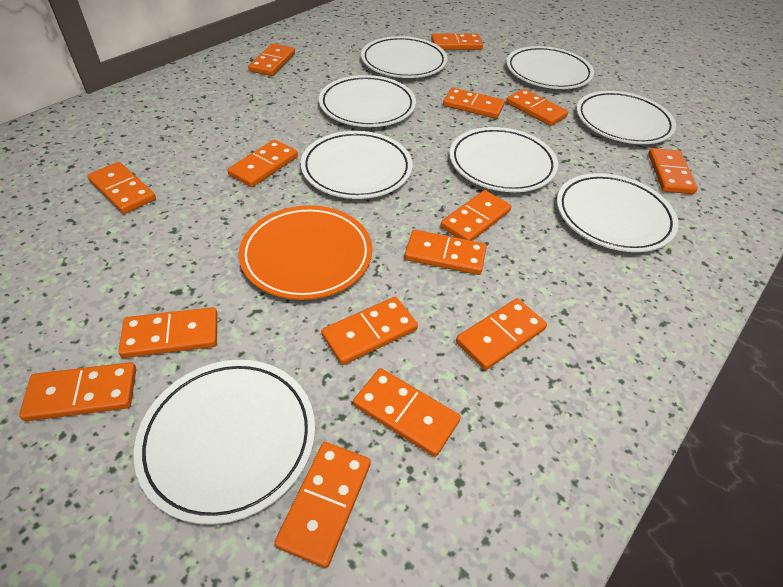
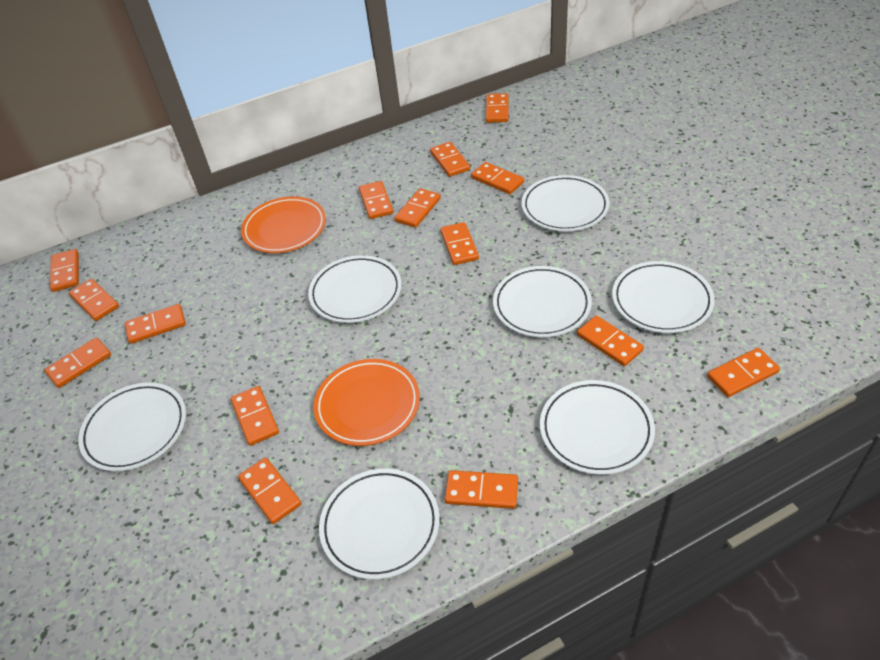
orange plate: 1 -> 2
white plate: 8 -> 7

